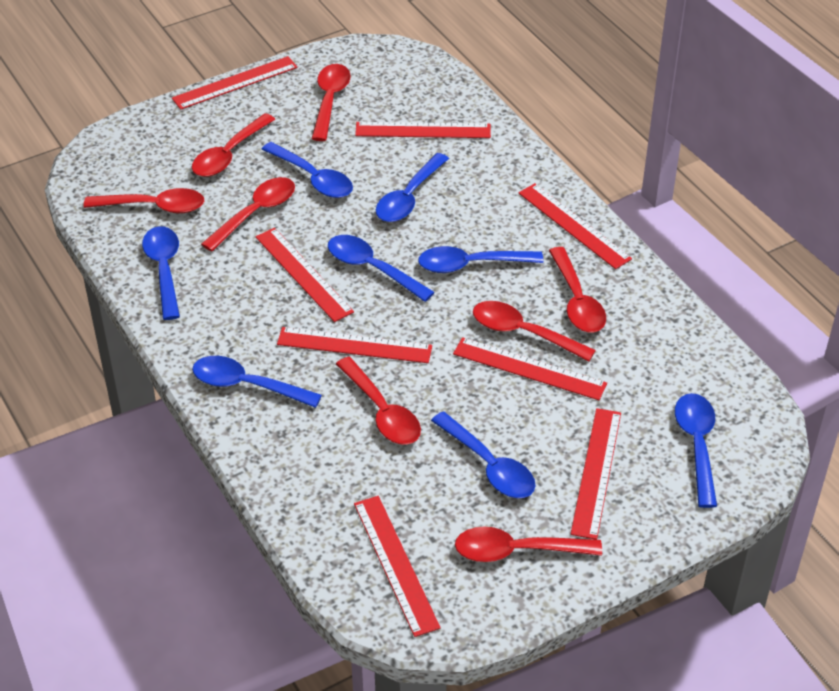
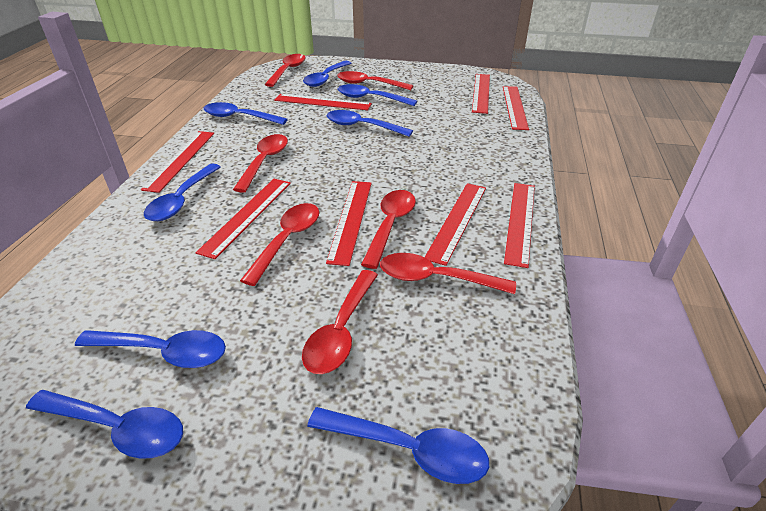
red spoon: 8 -> 7

